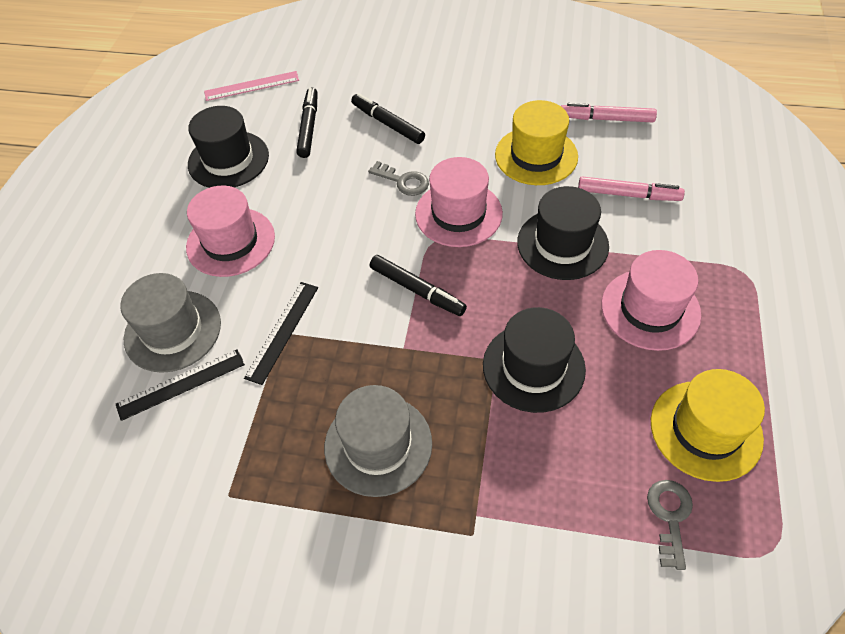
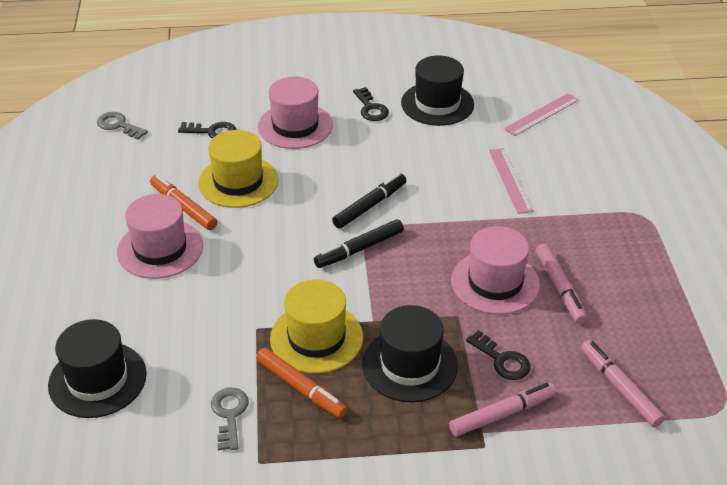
black key: 0 -> 3
black marker: 3 -> 2
black ruler: 2 -> 0
grey hat: 2 -> 0
orange marker: 0 -> 2
pink marker: 2 -> 3
pink ruler: 1 -> 2

